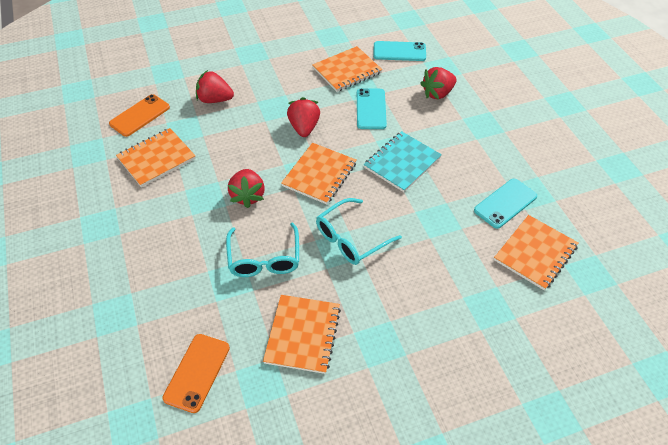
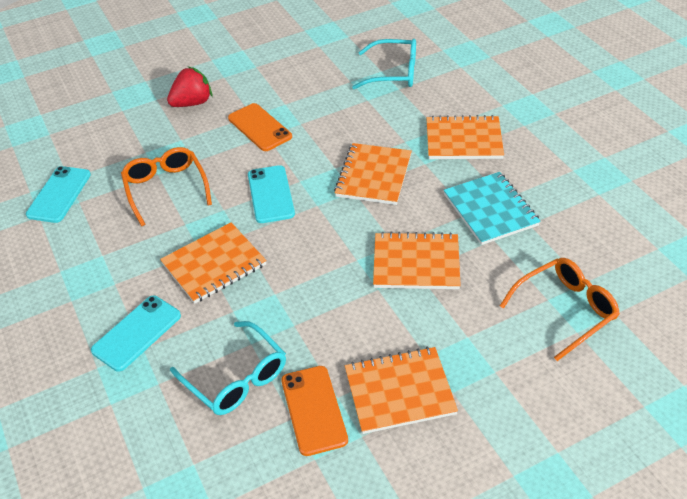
orange glasses: 0 -> 2
red strawberry: 4 -> 1

